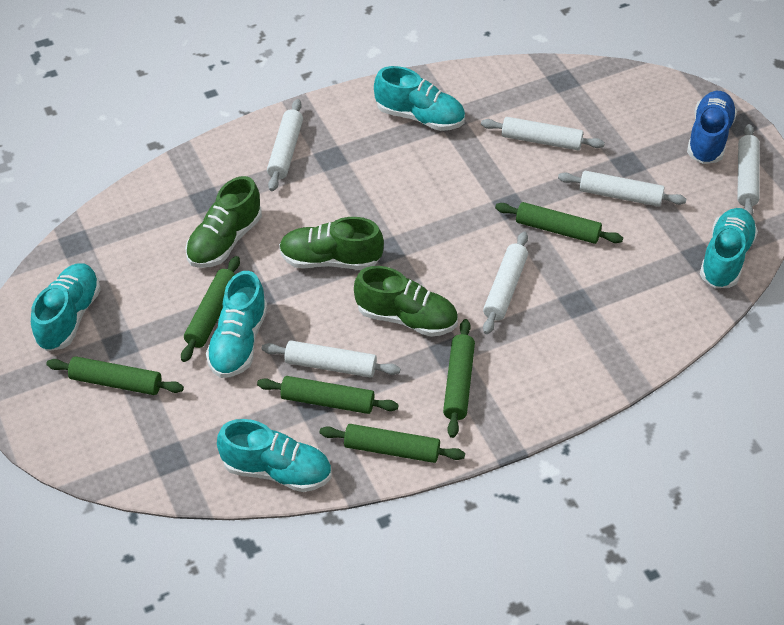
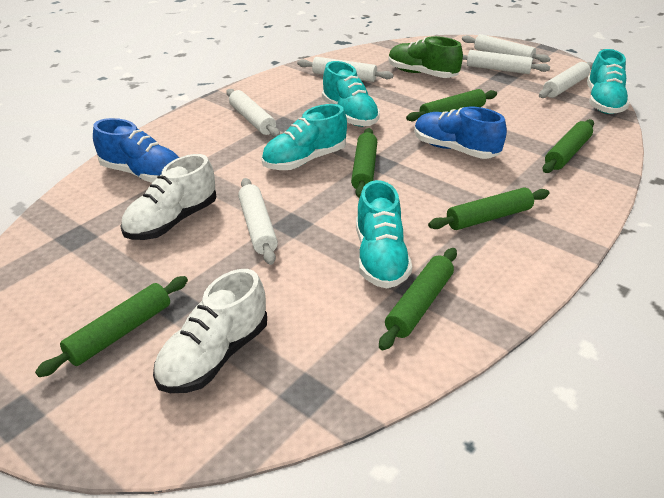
blue shoe: 1 -> 2
green shoe: 3 -> 1
turquoise shoe: 5 -> 4
white shoe: 0 -> 2

